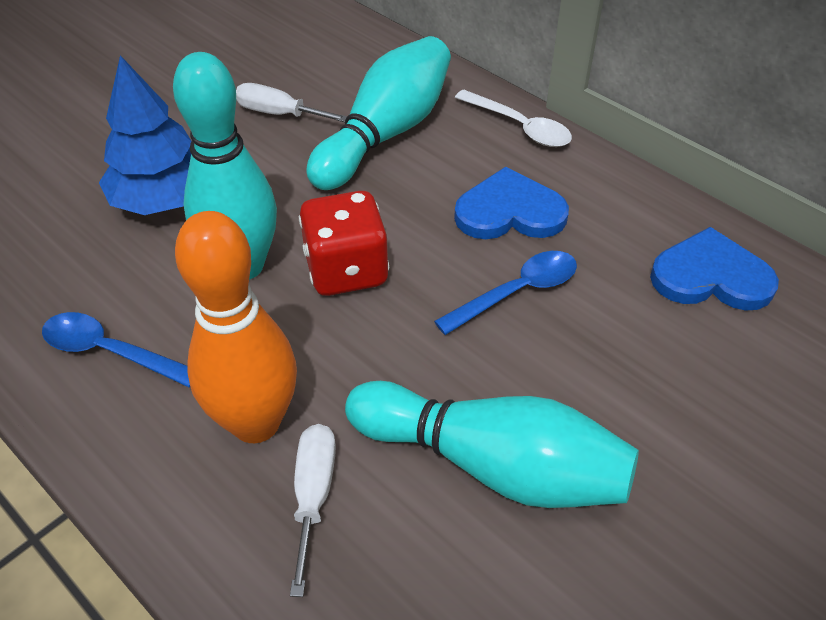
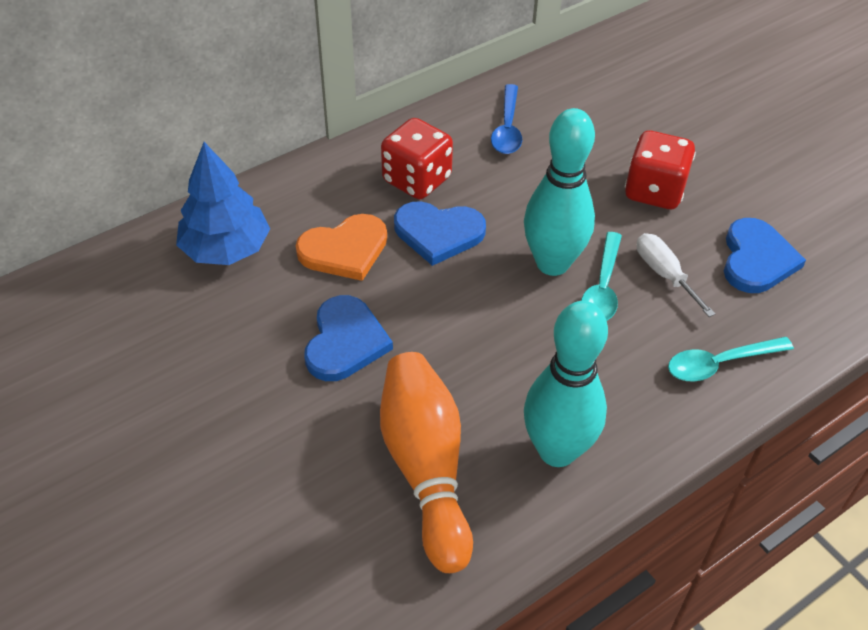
blue heart: 2 -> 3
blue spoon: 2 -> 1
orange heart: 0 -> 1
red dice: 1 -> 2
turquoise bowling pin: 3 -> 2
turquoise spoon: 0 -> 2
white screwdriver: 2 -> 1
white spoon: 1 -> 0

